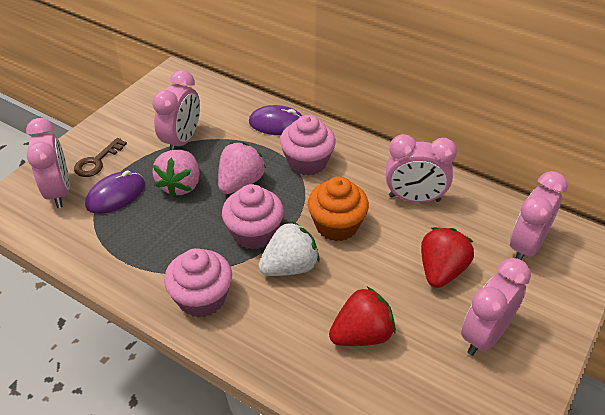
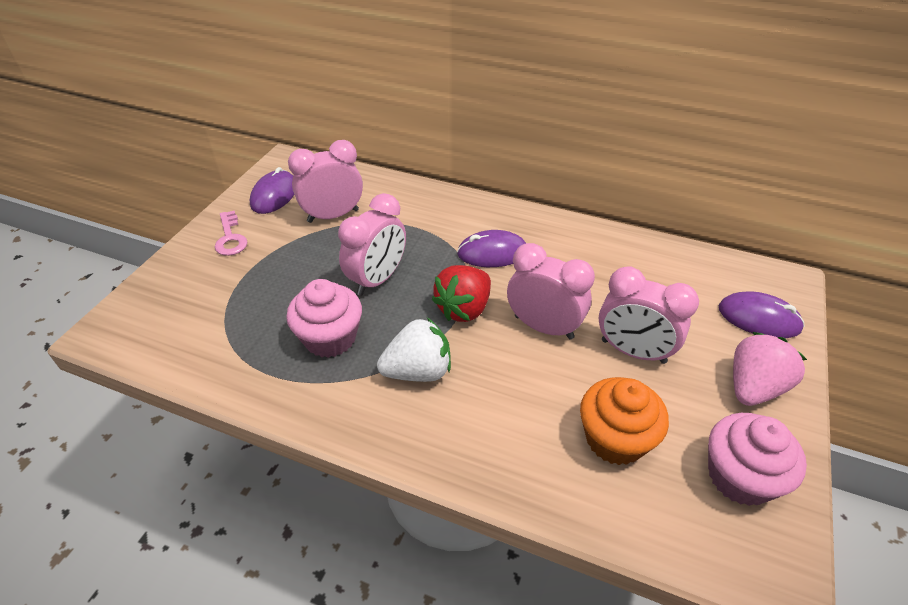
brown key: 1 -> 0
pink clock: 5 -> 4
pink cupcake: 3 -> 2
pink key: 0 -> 1
pink strawberry: 2 -> 1
purple mouse: 2 -> 3
red strawberry: 2 -> 1

